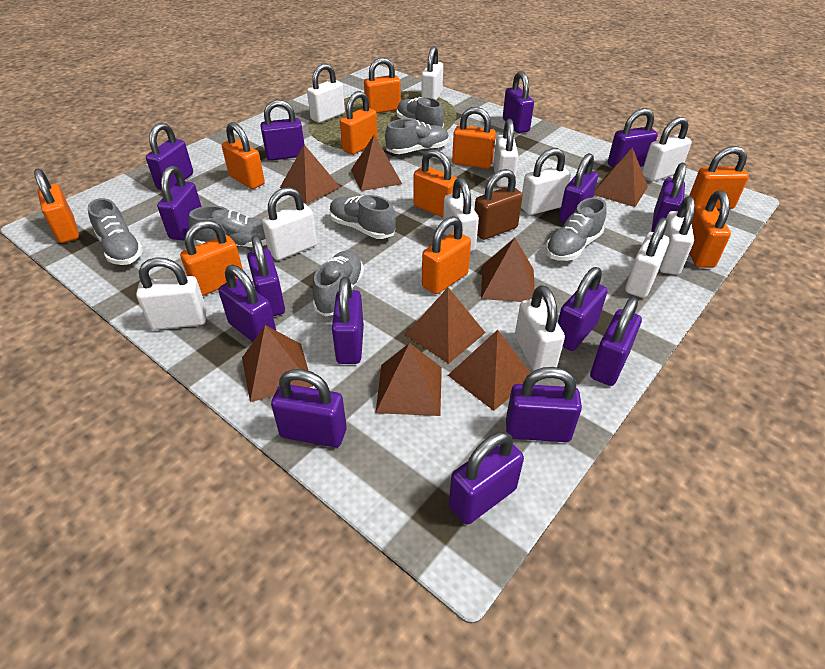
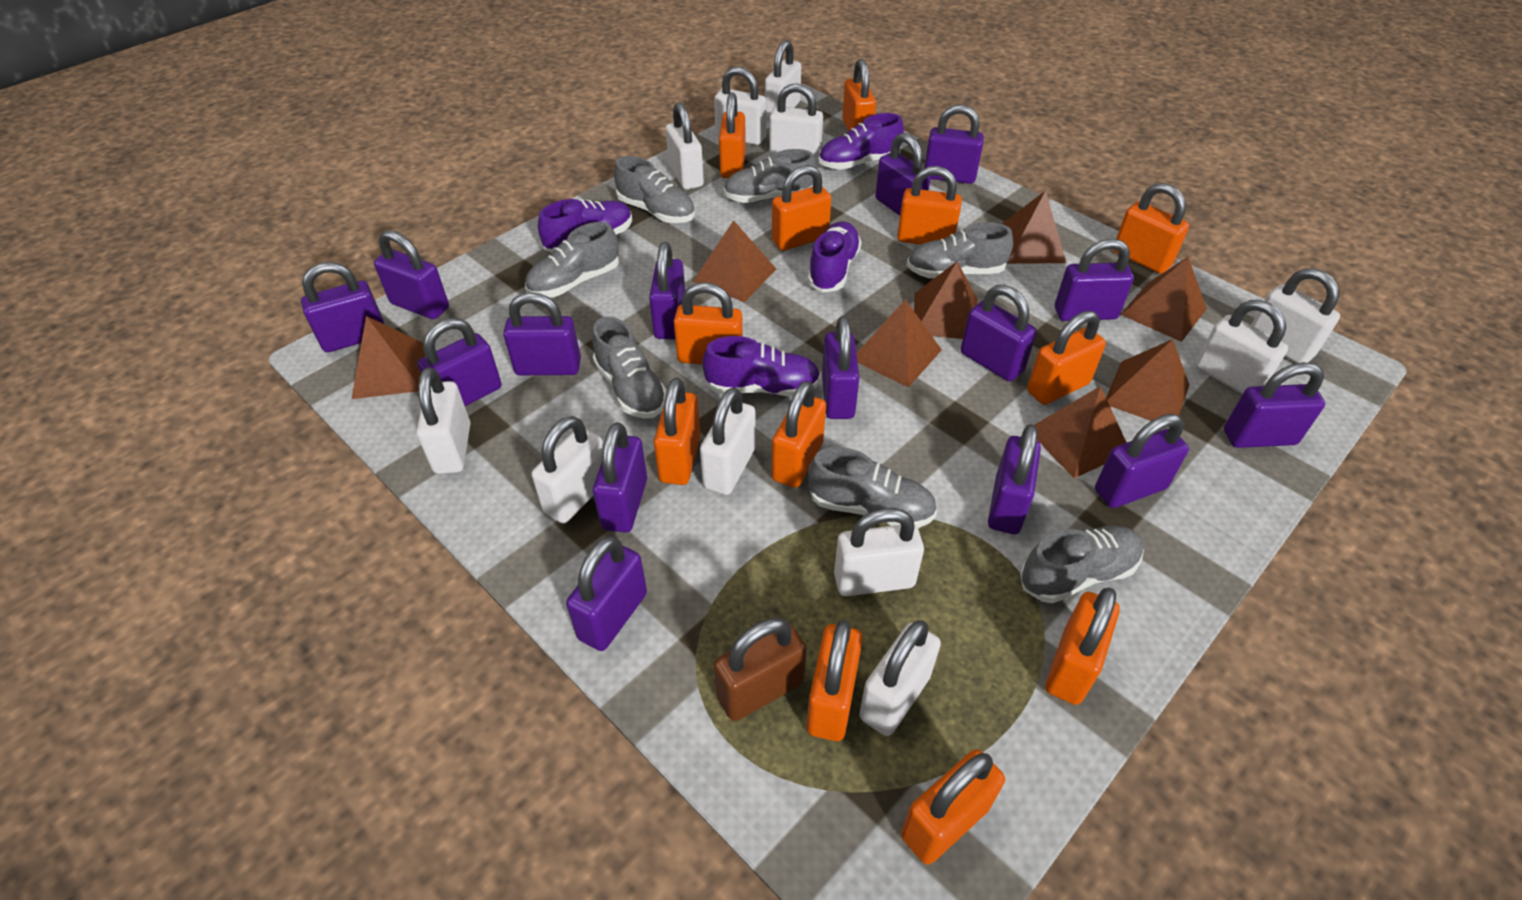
orange padlock: 10 -> 12
purple shoe: 0 -> 4

